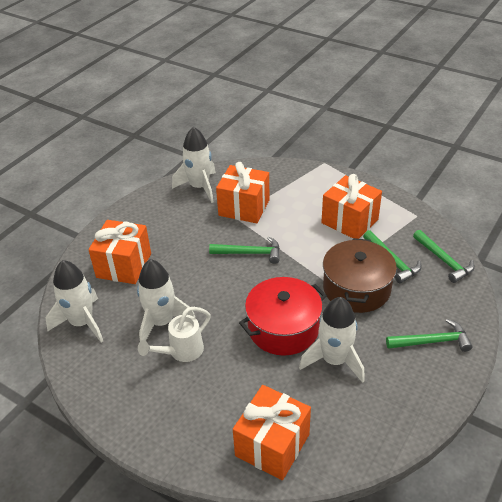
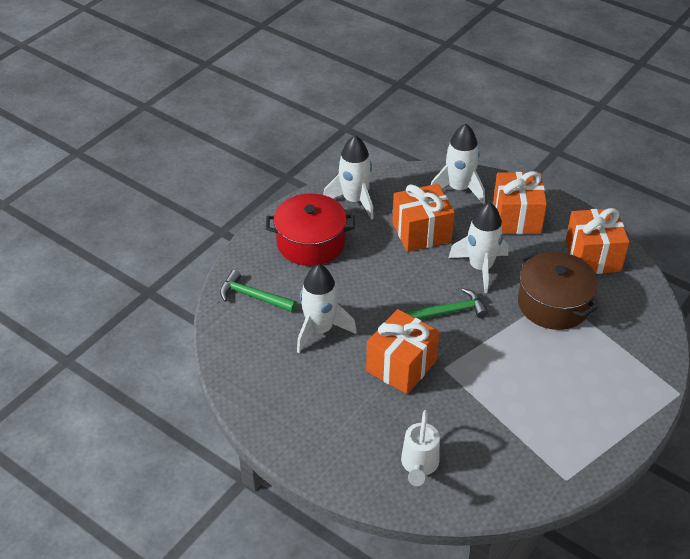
green hammer: 4 -> 2

